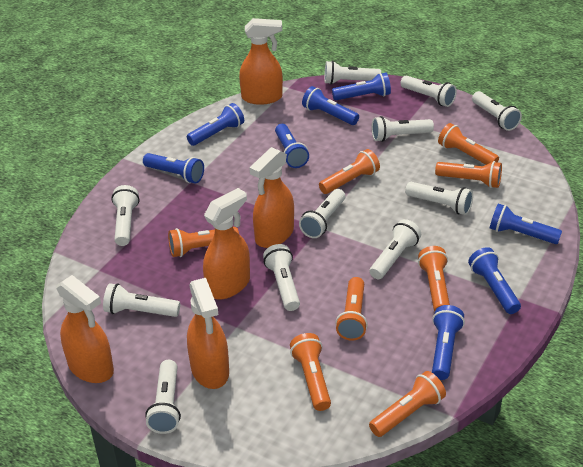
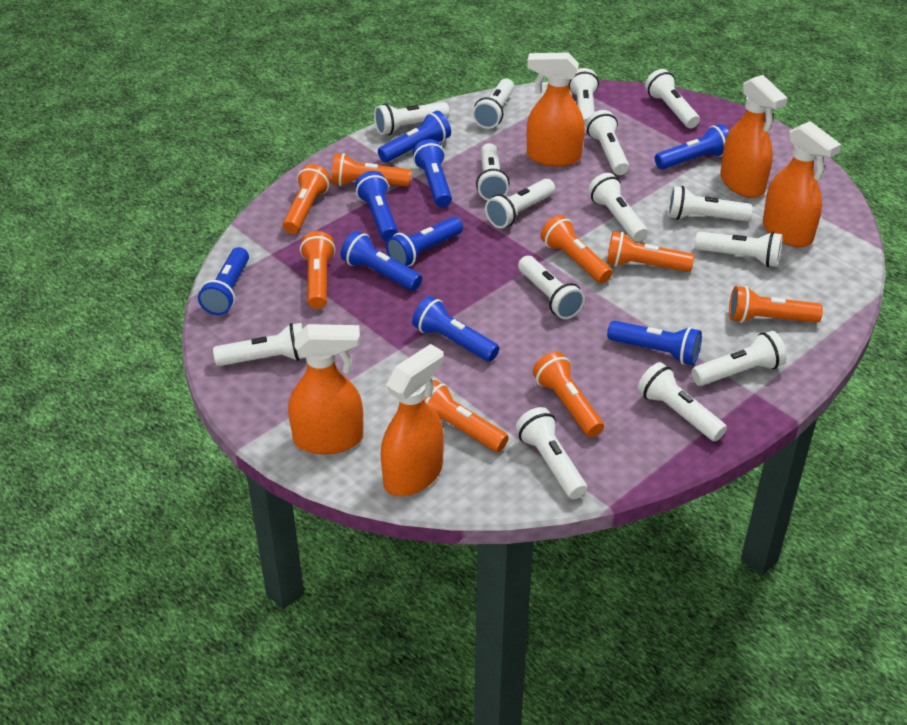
blue flashlight: 8 -> 9
white flashlight: 11 -> 15

